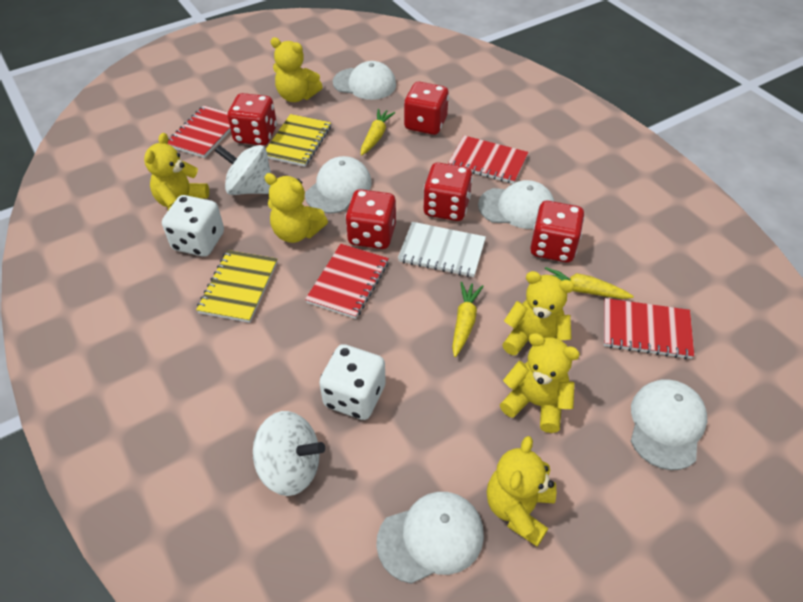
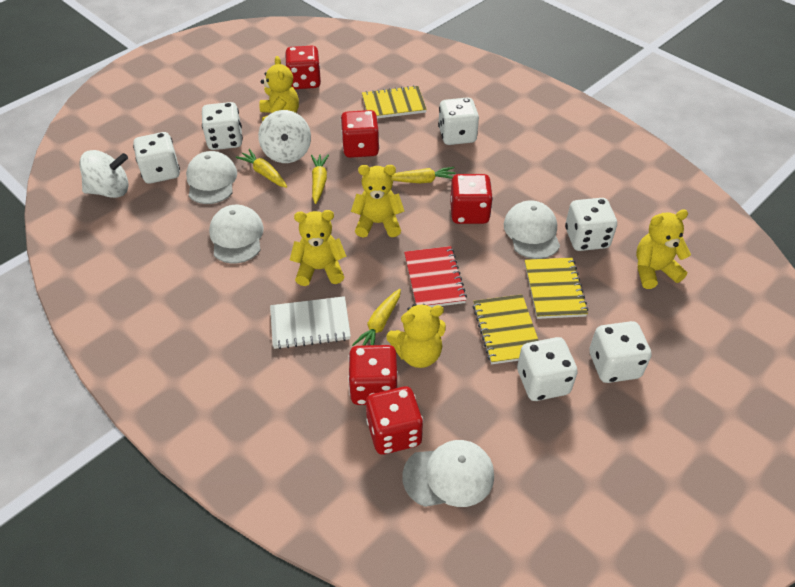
red notebook: 4 -> 1
white cap: 5 -> 4
white dice: 2 -> 6
yellow carrot: 3 -> 4
yellow notebook: 2 -> 3
yellow teddy bear: 6 -> 5

